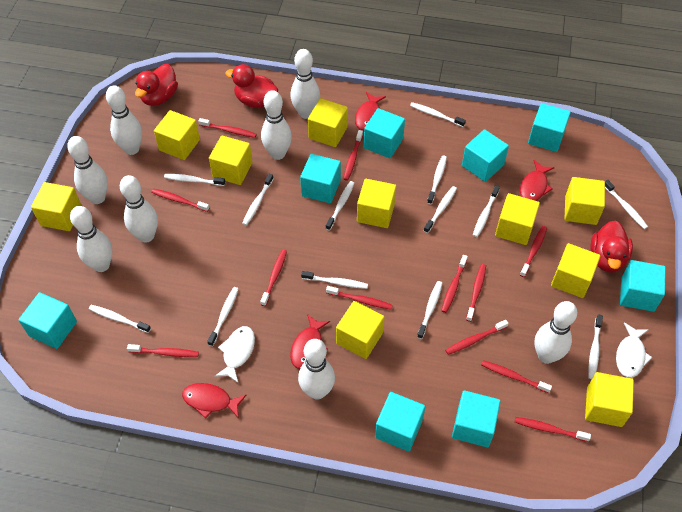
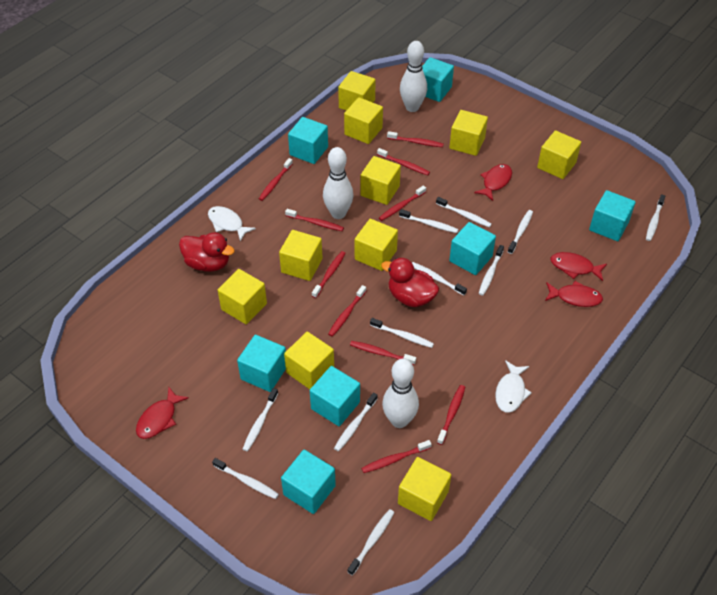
red duck: 3 -> 2
red toothbrush: 12 -> 10
turquoise cube: 8 -> 7
white bowling pin: 8 -> 3
white toothbrush: 13 -> 11

